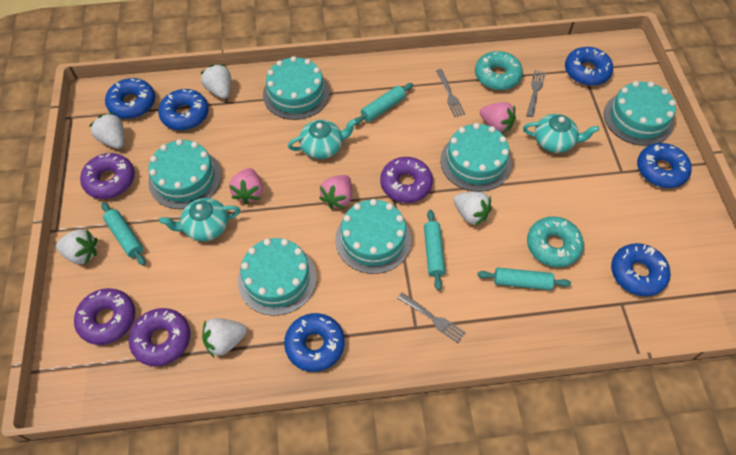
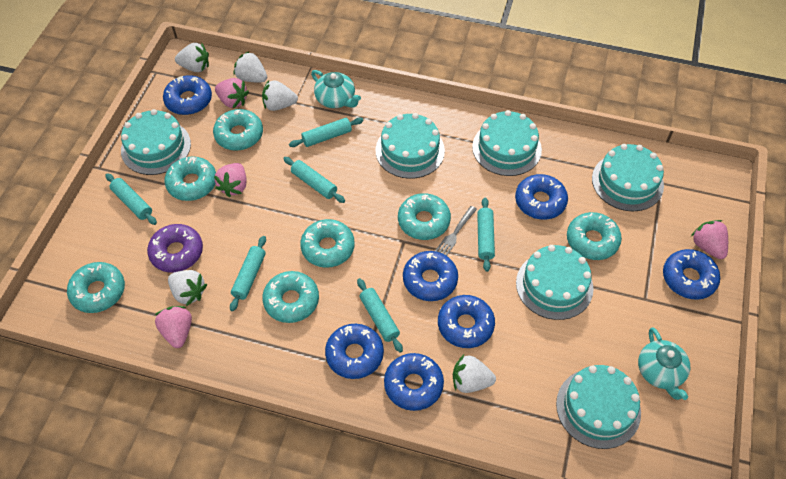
blue donut: 6 -> 7
grey fork: 3 -> 1
pink strawberry: 3 -> 4
purple donut: 4 -> 1
turquoise donut: 2 -> 7
turquoise rolling pin: 4 -> 6
turquoise teapot: 3 -> 2

